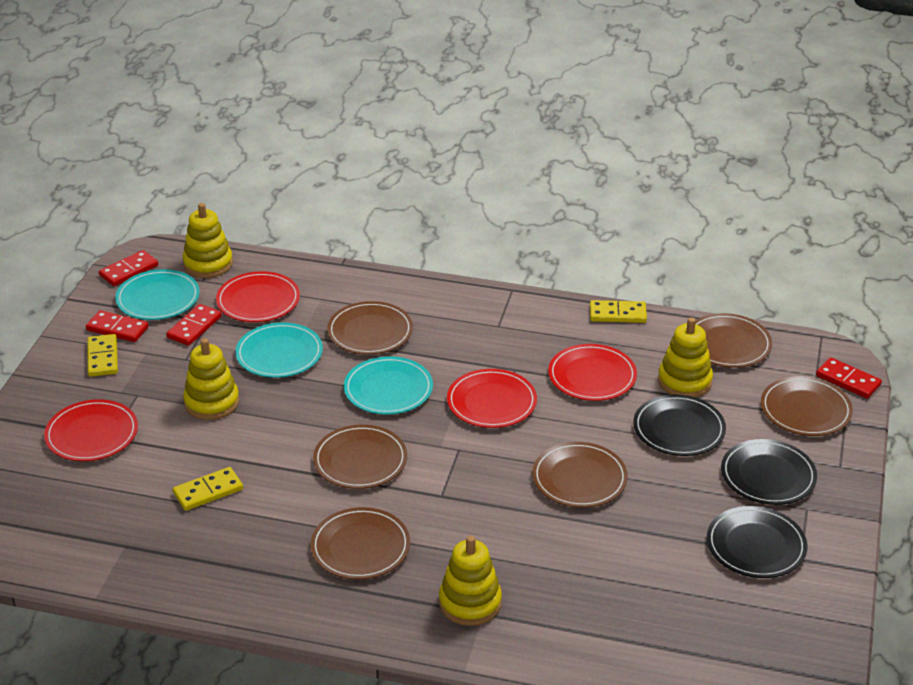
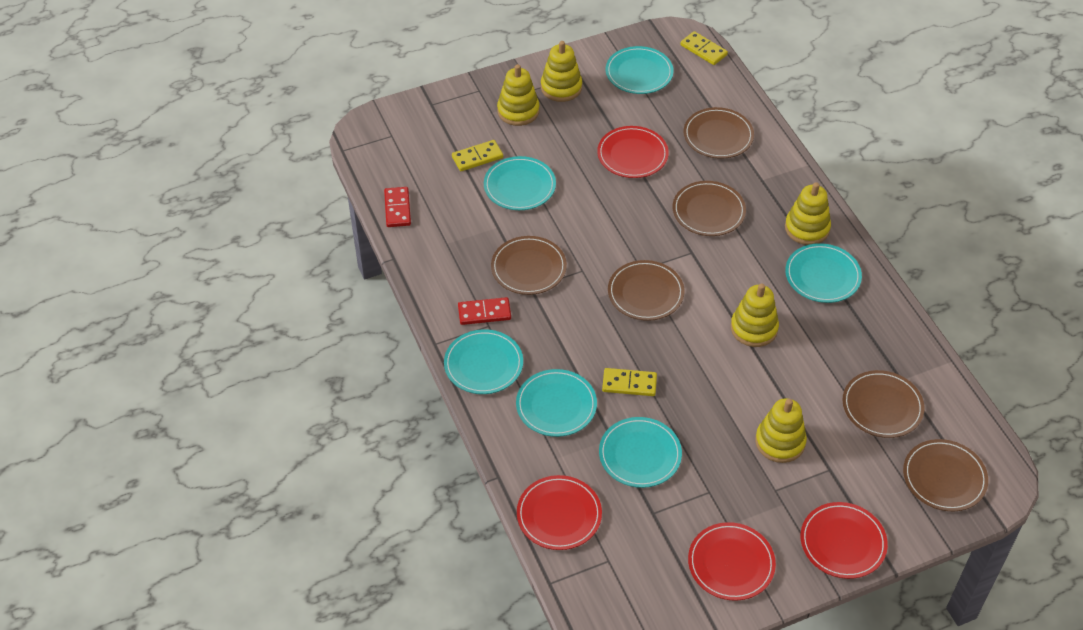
black plate: 3 -> 0
red domino: 4 -> 2
turquoise plate: 3 -> 6
yellow stacking toy: 4 -> 5

